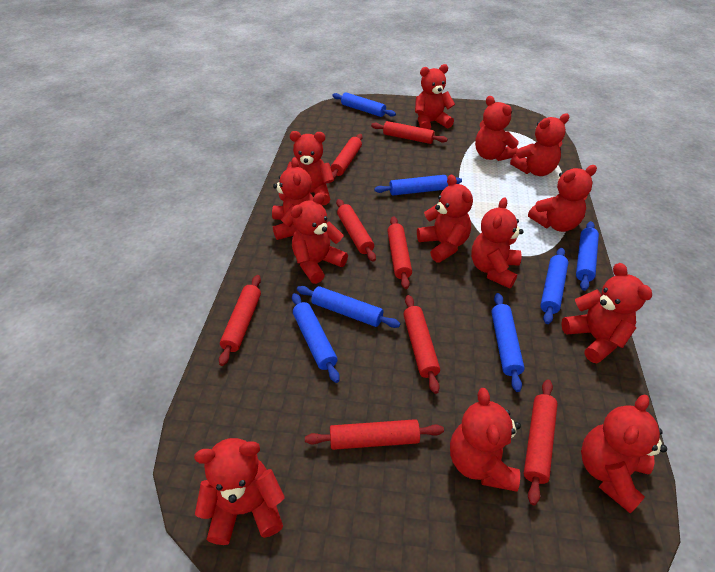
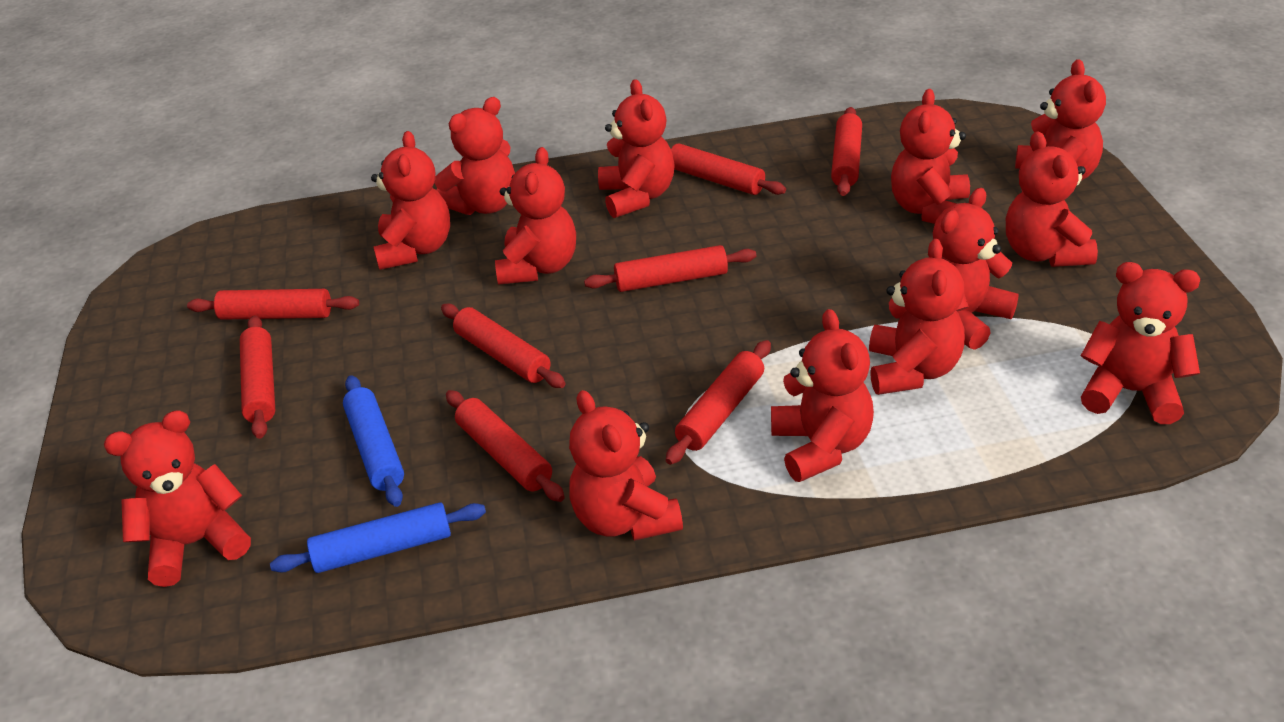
blue rolling pin: 7 -> 2

